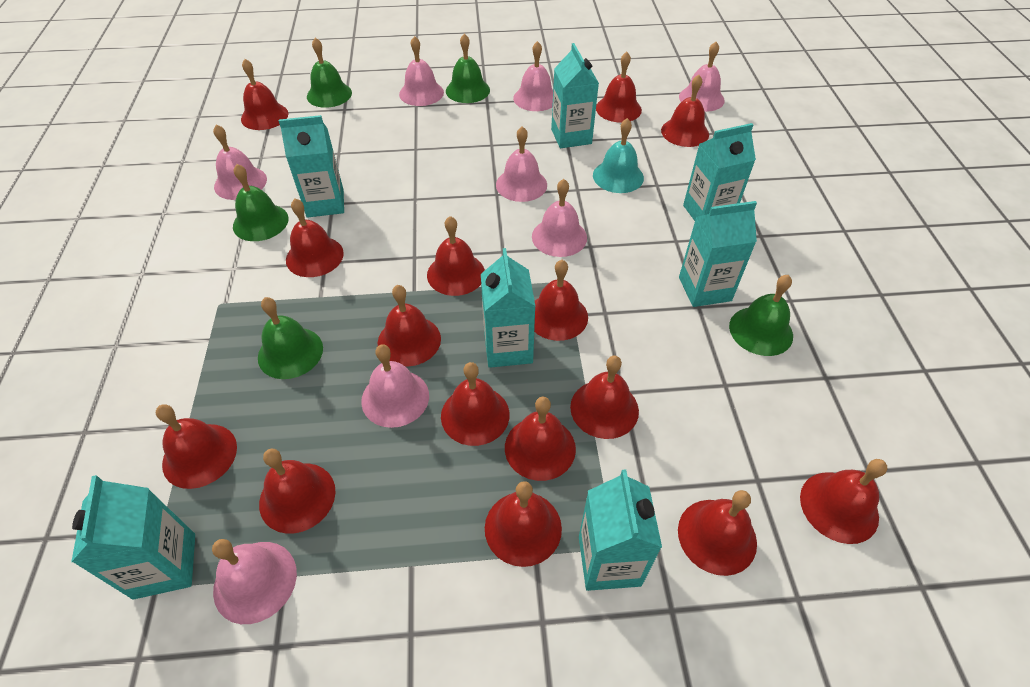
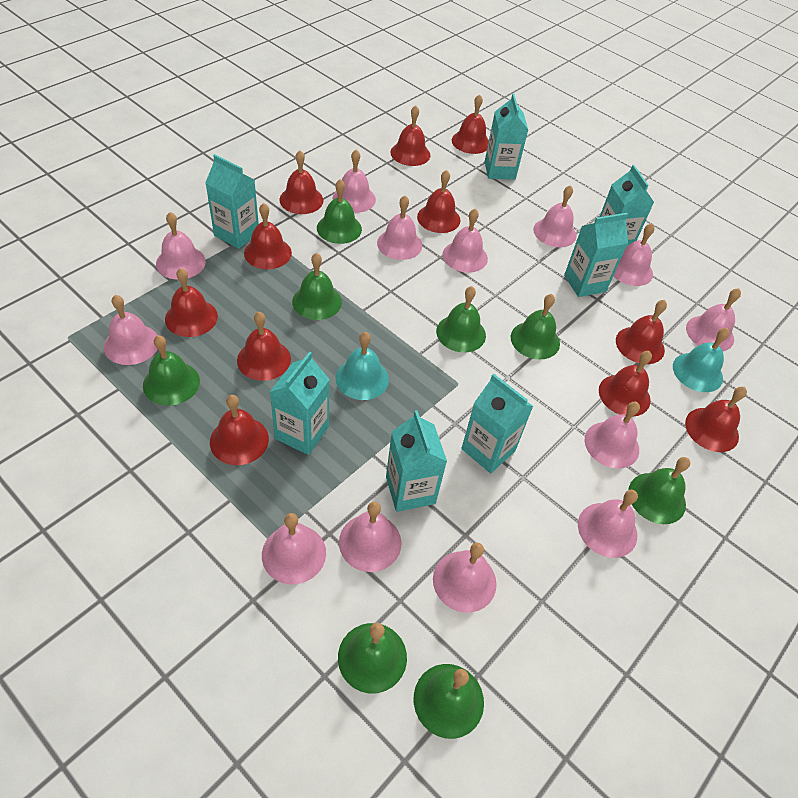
green bell: 5 -> 8
pink bell: 8 -> 13
red bell: 15 -> 11
turquoise bell: 1 -> 2

